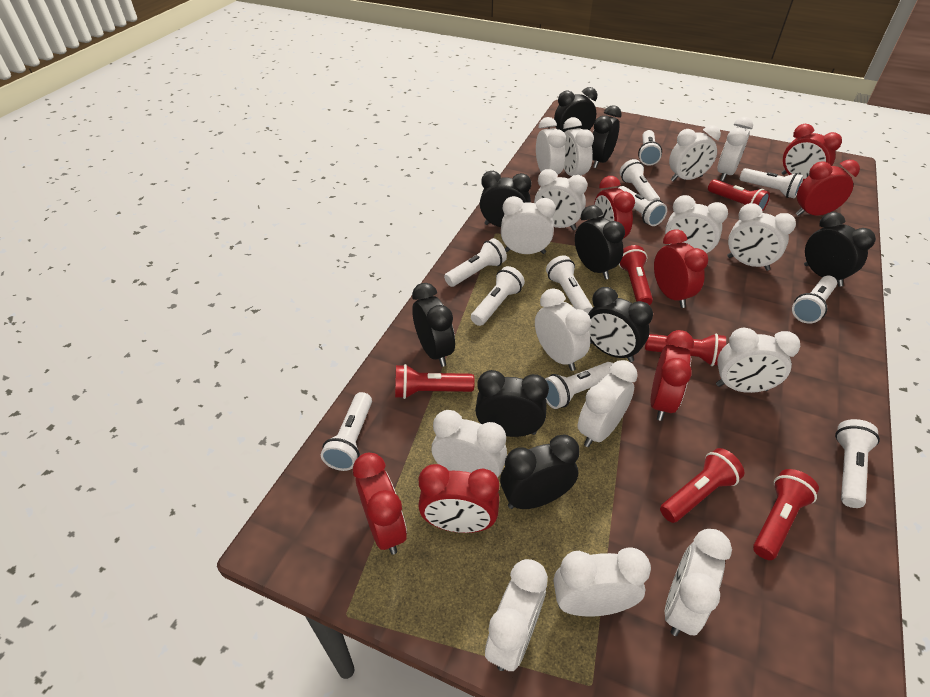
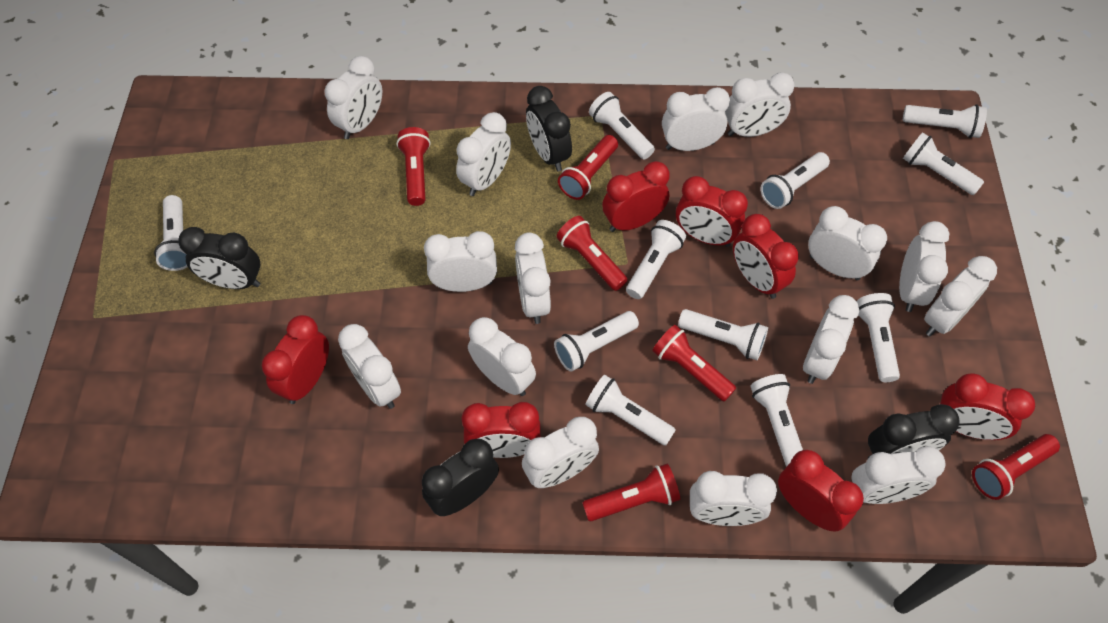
black clock: 9 -> 4

